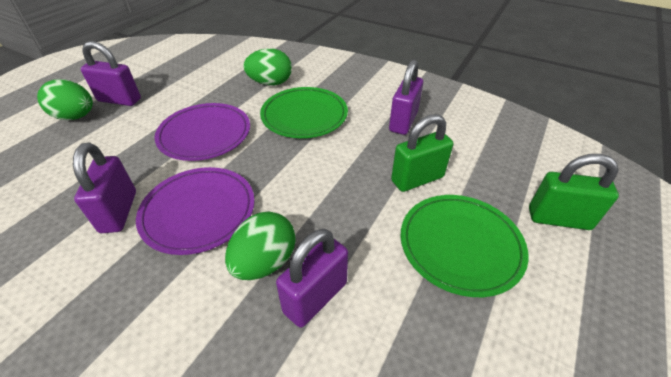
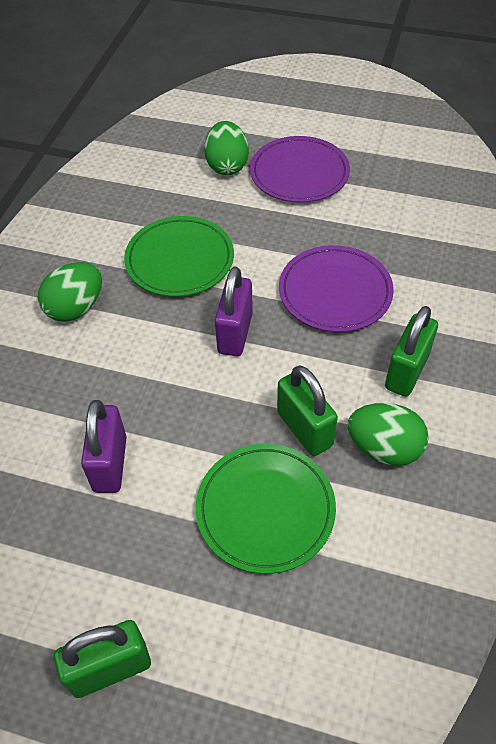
green padlock: 2 -> 3
purple padlock: 4 -> 2

